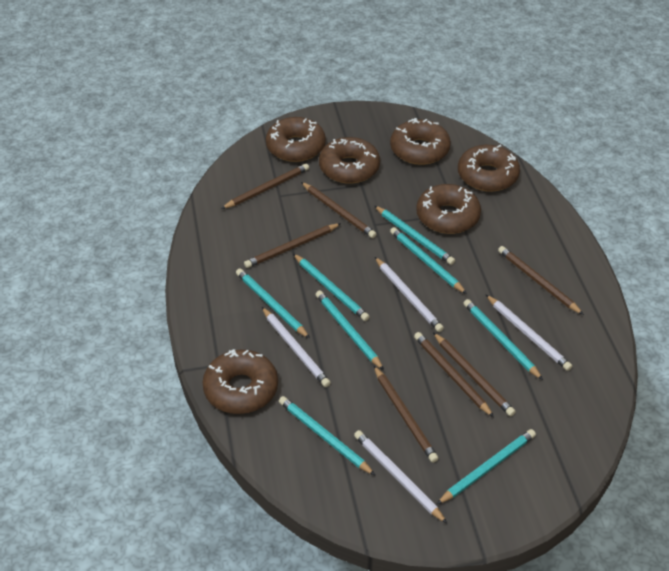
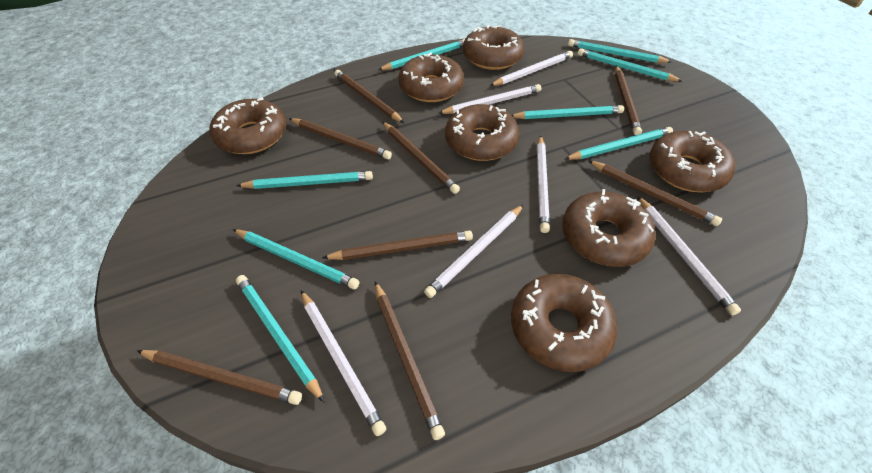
brown donut: 6 -> 7
brown pencil: 7 -> 8
white pencil: 4 -> 6

